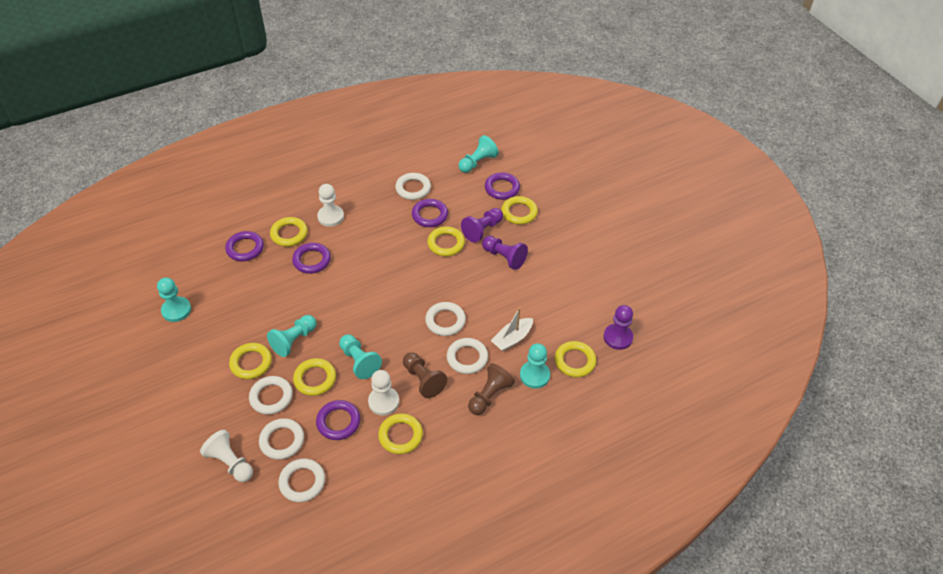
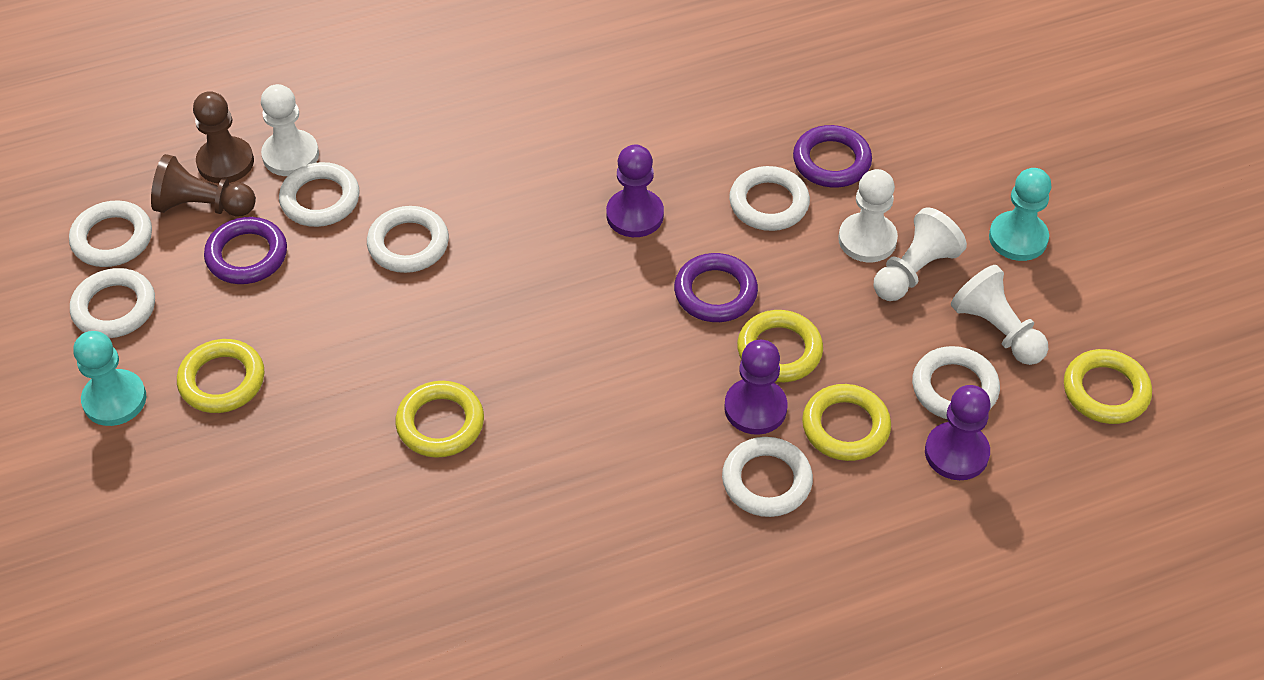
purple ring: 5 -> 3
turquoise pawn: 5 -> 2
white boat: 1 -> 0
white pawn: 3 -> 4
white ring: 6 -> 7
yellow ring: 7 -> 5

